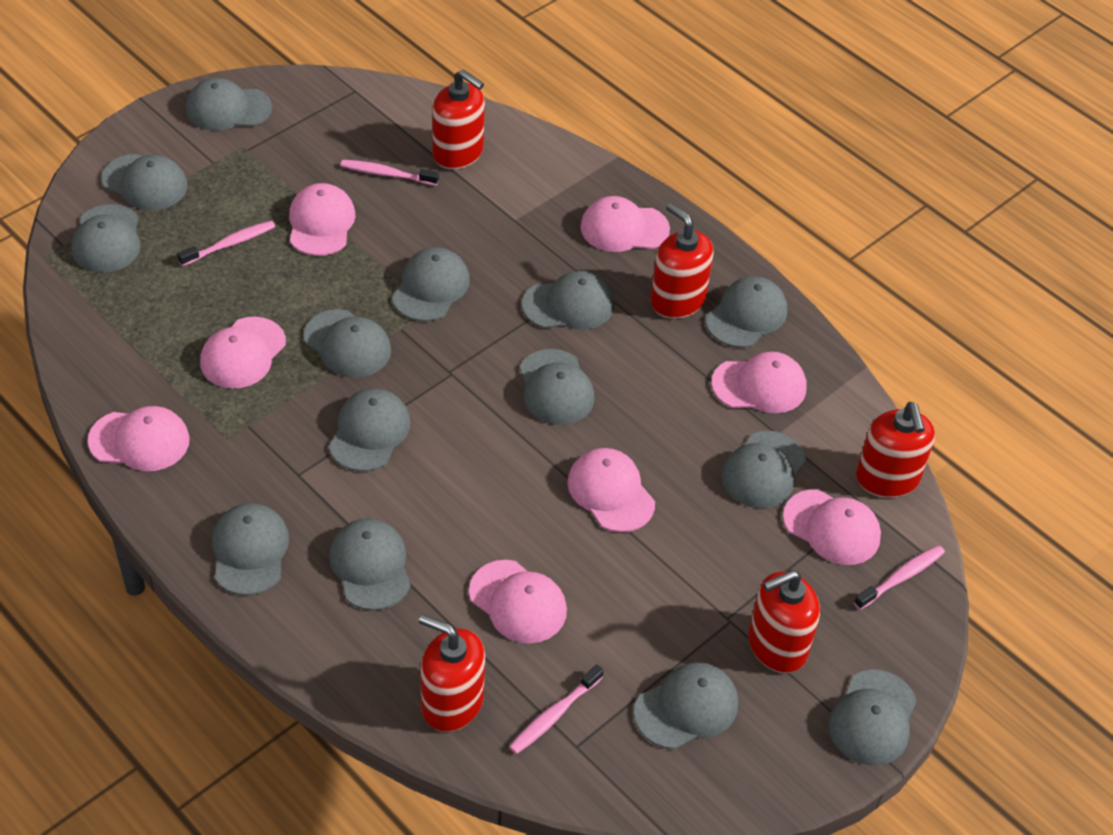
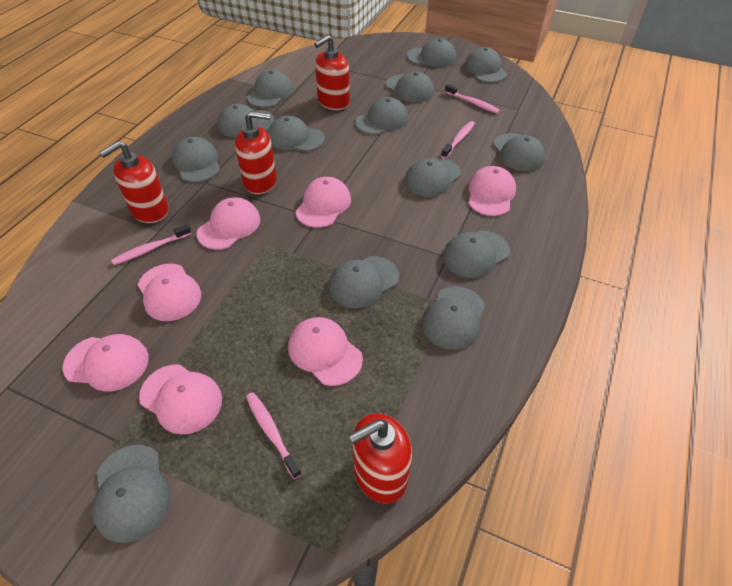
pink cap: 8 -> 7
red soap dispenser: 5 -> 4

